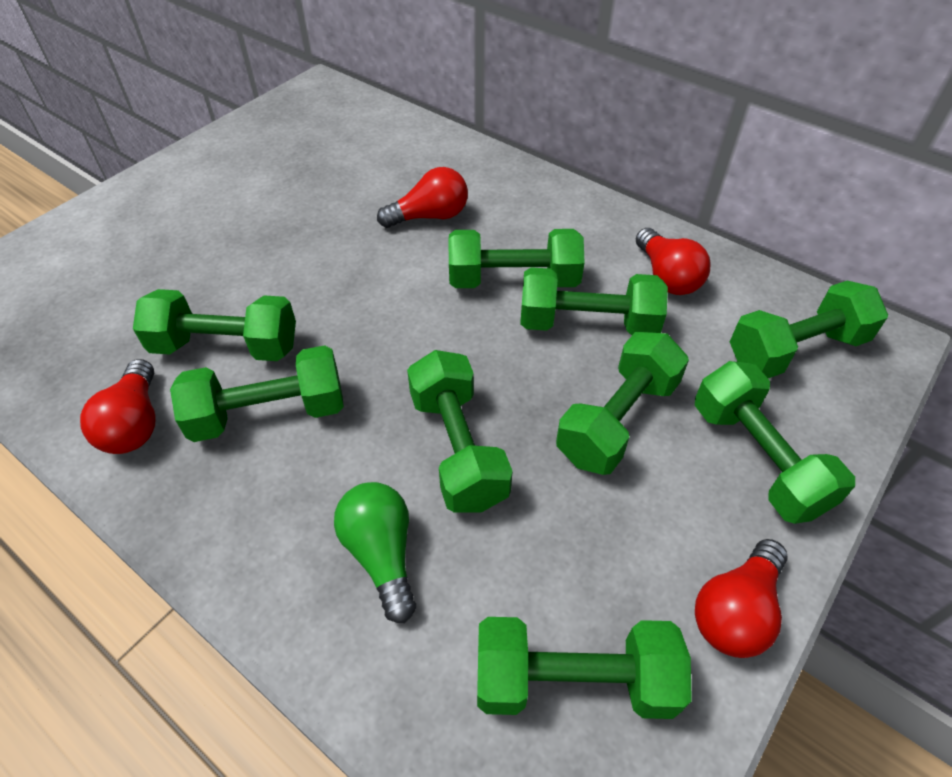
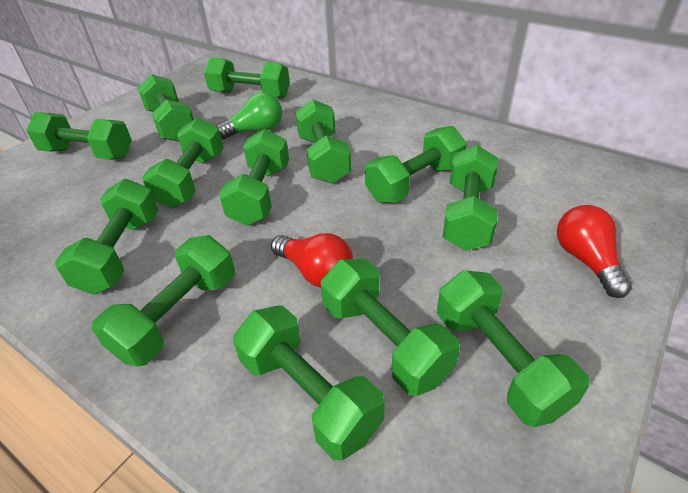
green dumbbell: 9 -> 13
red light bulb: 4 -> 2

